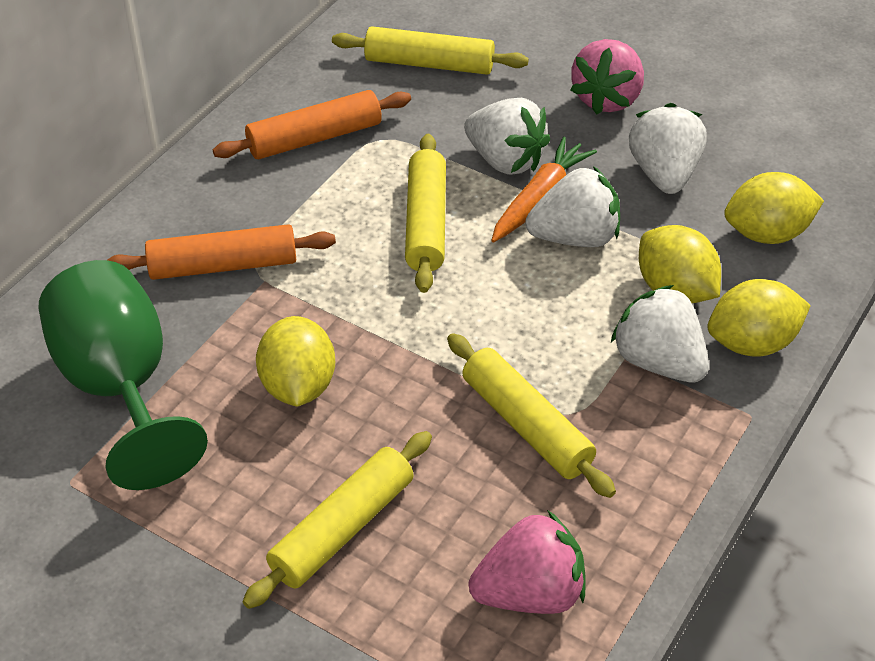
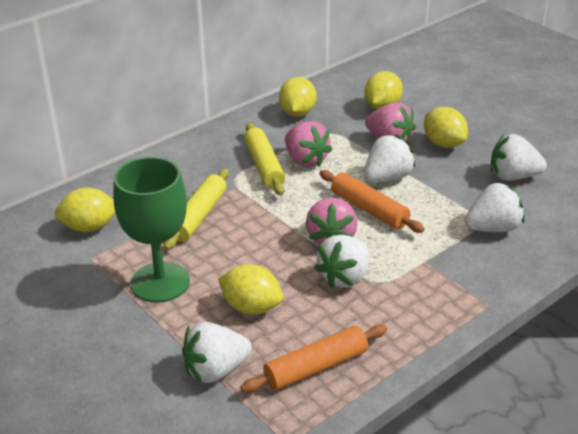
orange carrot: 1 -> 0
pink strawberry: 2 -> 3
white strawberry: 4 -> 5
yellow lemon: 4 -> 5
yellow rolling pin: 4 -> 2

